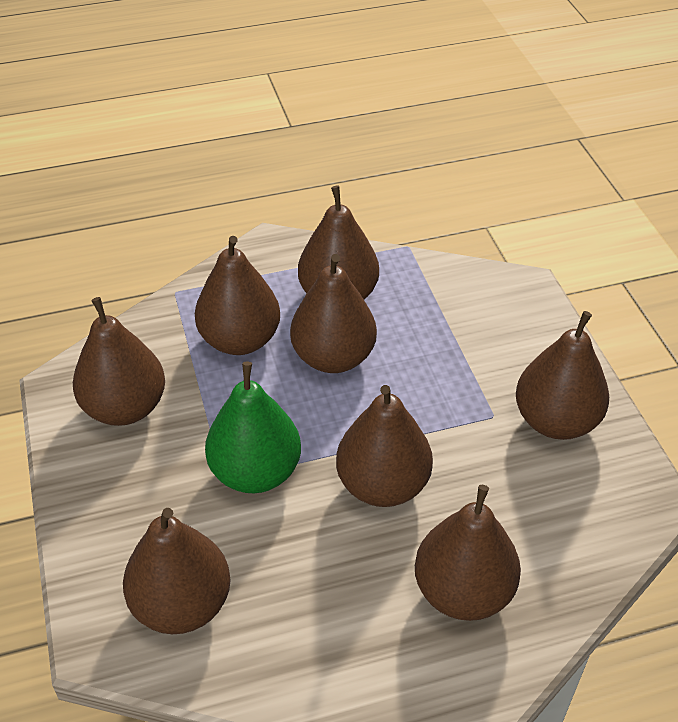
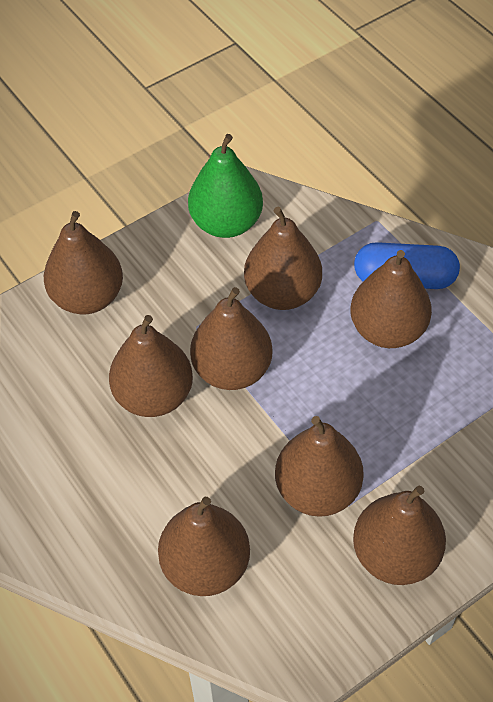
blue capsule: 0 -> 1

